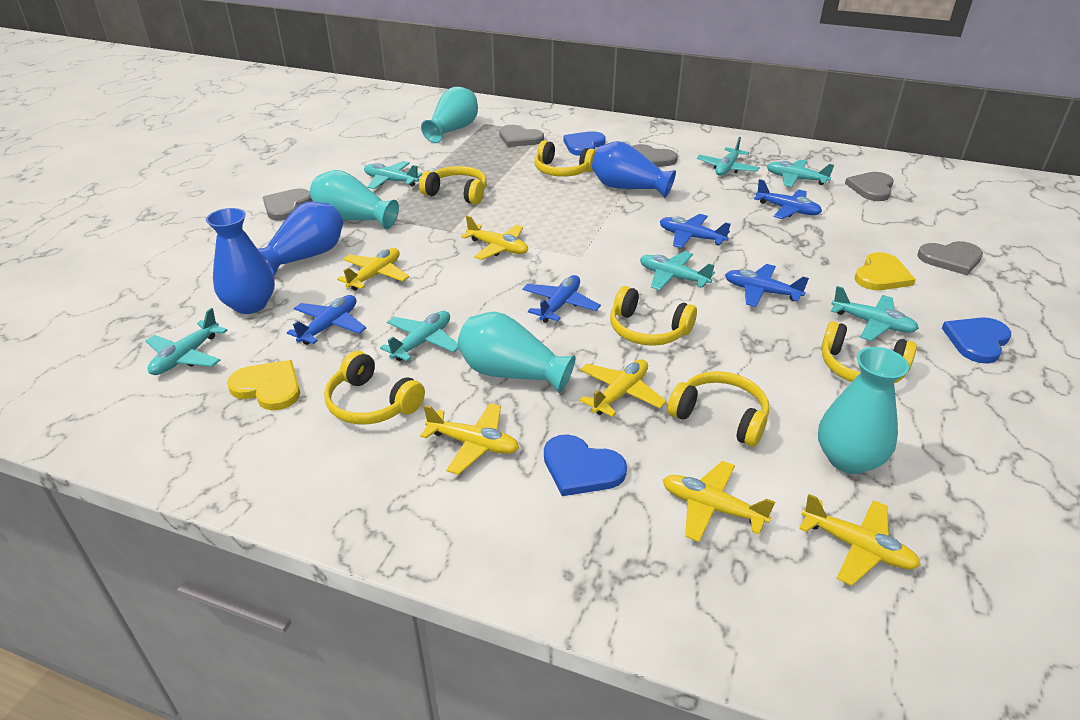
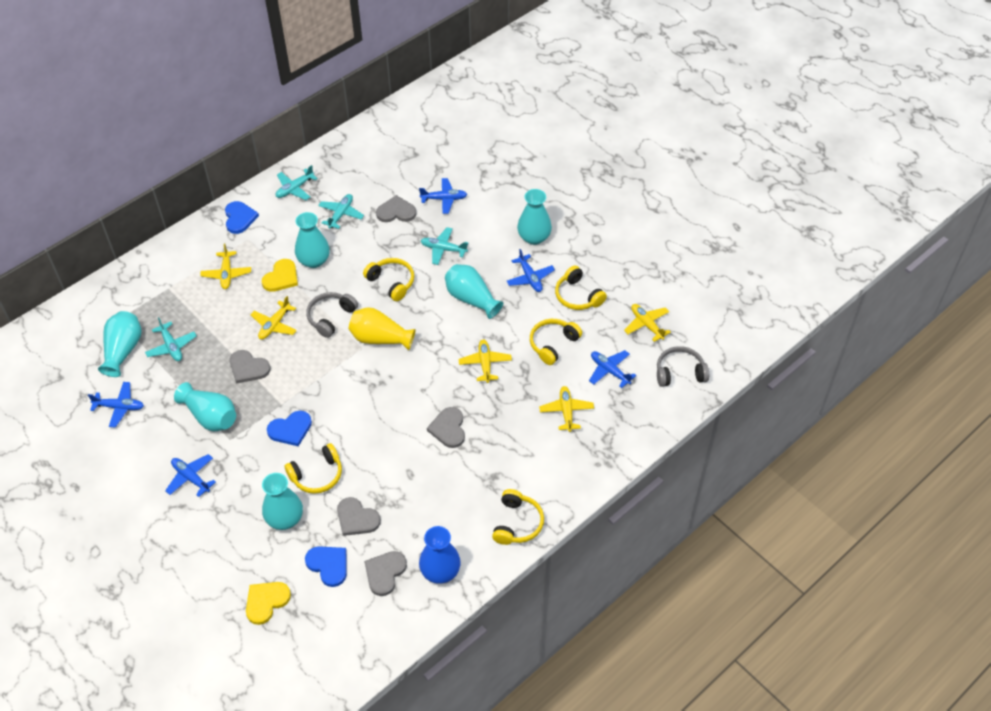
blue vase: 3 -> 1
grey headphones: 0 -> 2
turquoise plane: 7 -> 4
turquoise vase: 4 -> 6
yellow headphones: 6 -> 5
yellow plane: 6 -> 5
yellow vase: 0 -> 1

